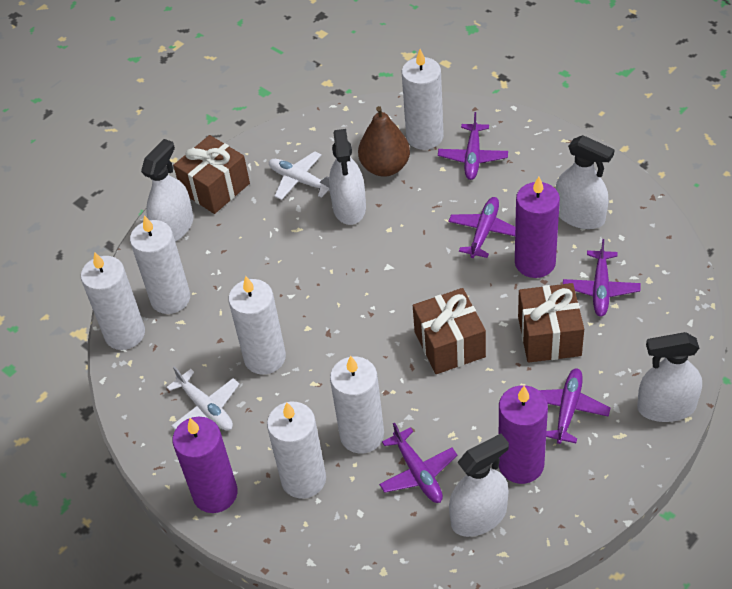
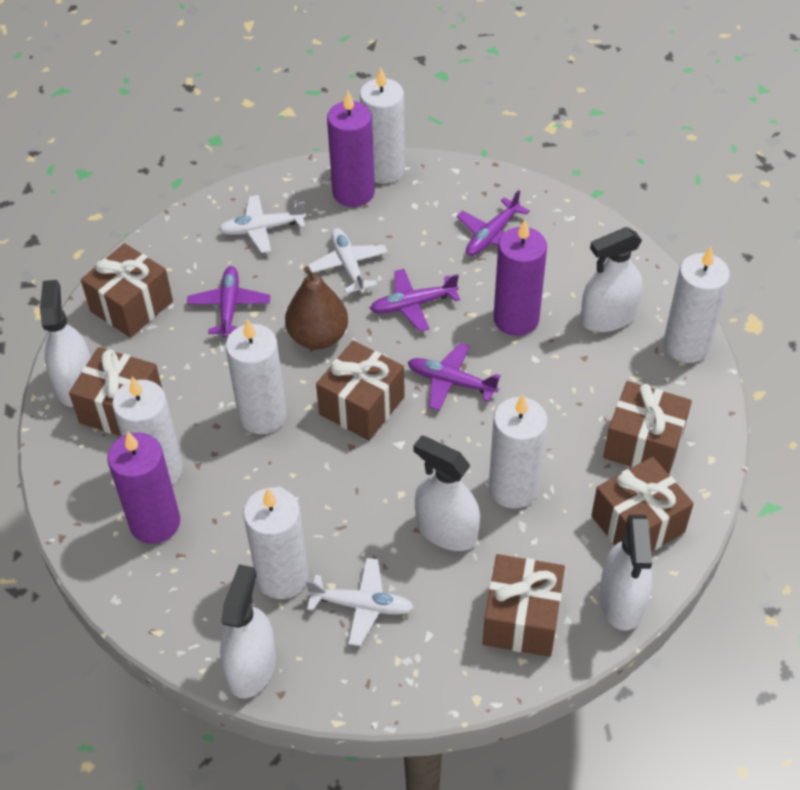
brown gift: 3 -> 6
purple plane: 5 -> 4
white plane: 2 -> 3

